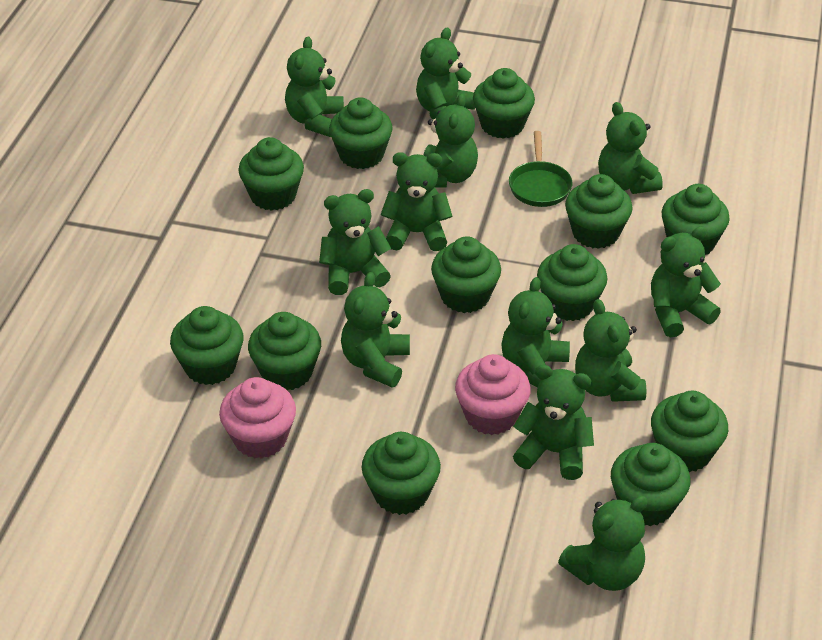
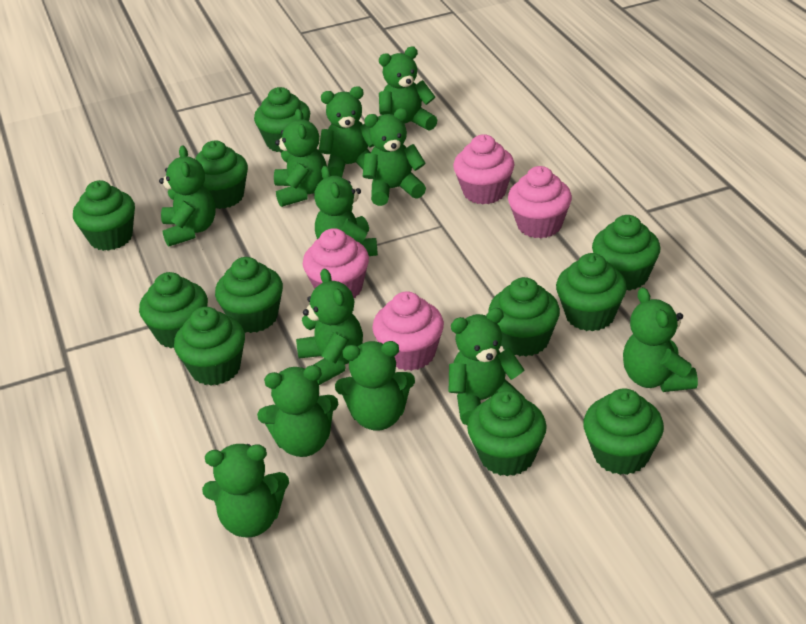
green cupcake: 12 -> 11
green pan: 1 -> 0
pink cupcake: 2 -> 4

